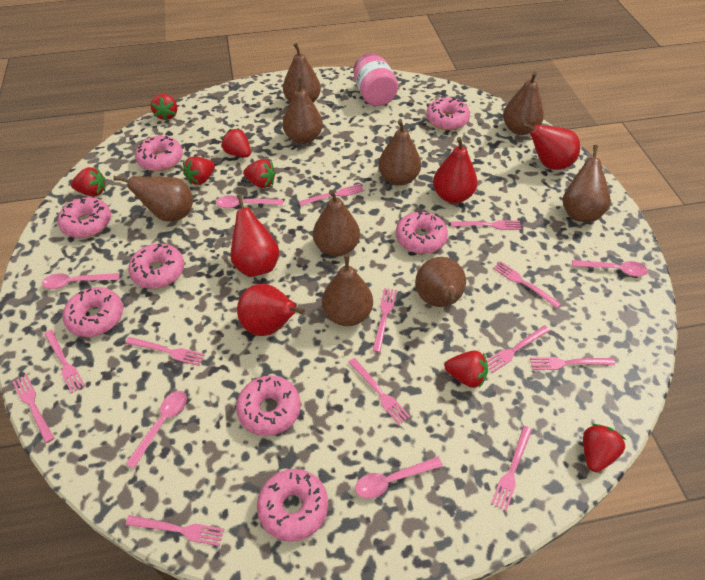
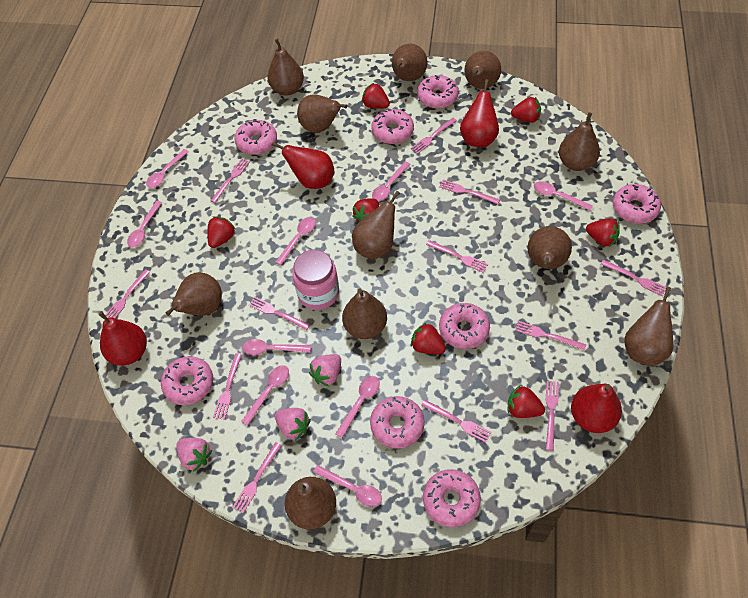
brown pear: 9 -> 11
pink spoon: 5 -> 9
pink strawberry: 0 -> 3

